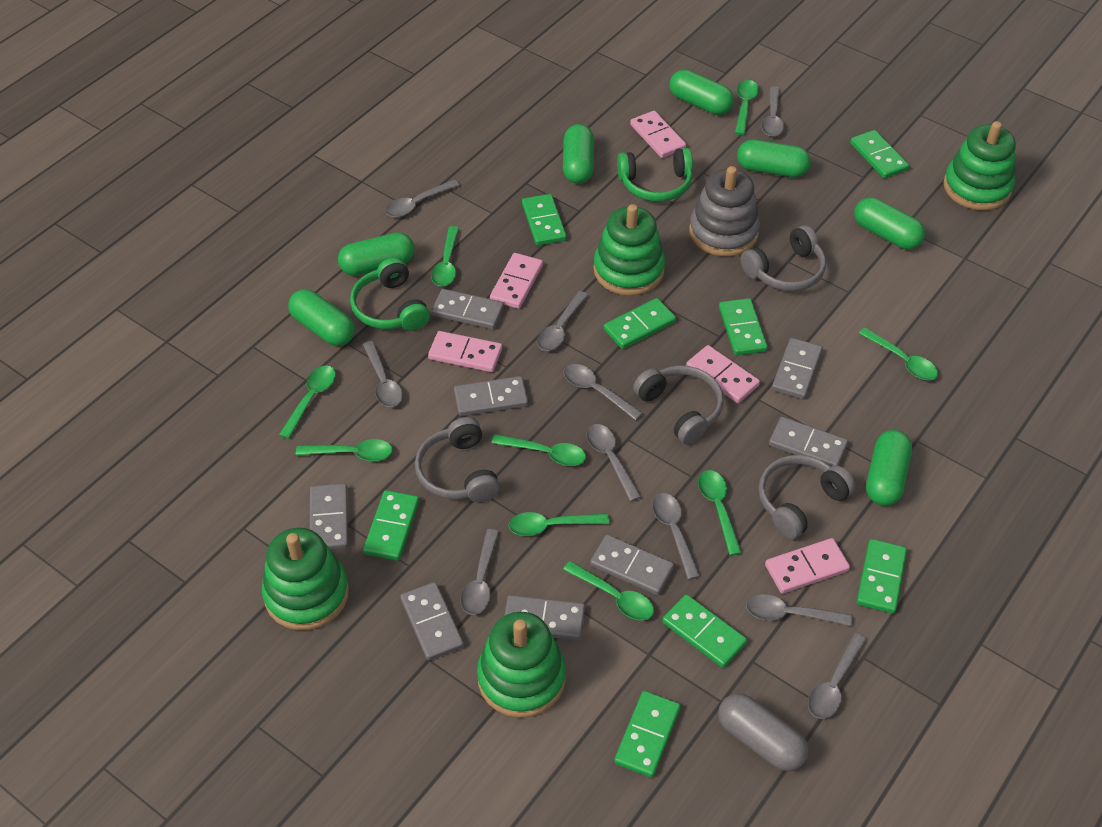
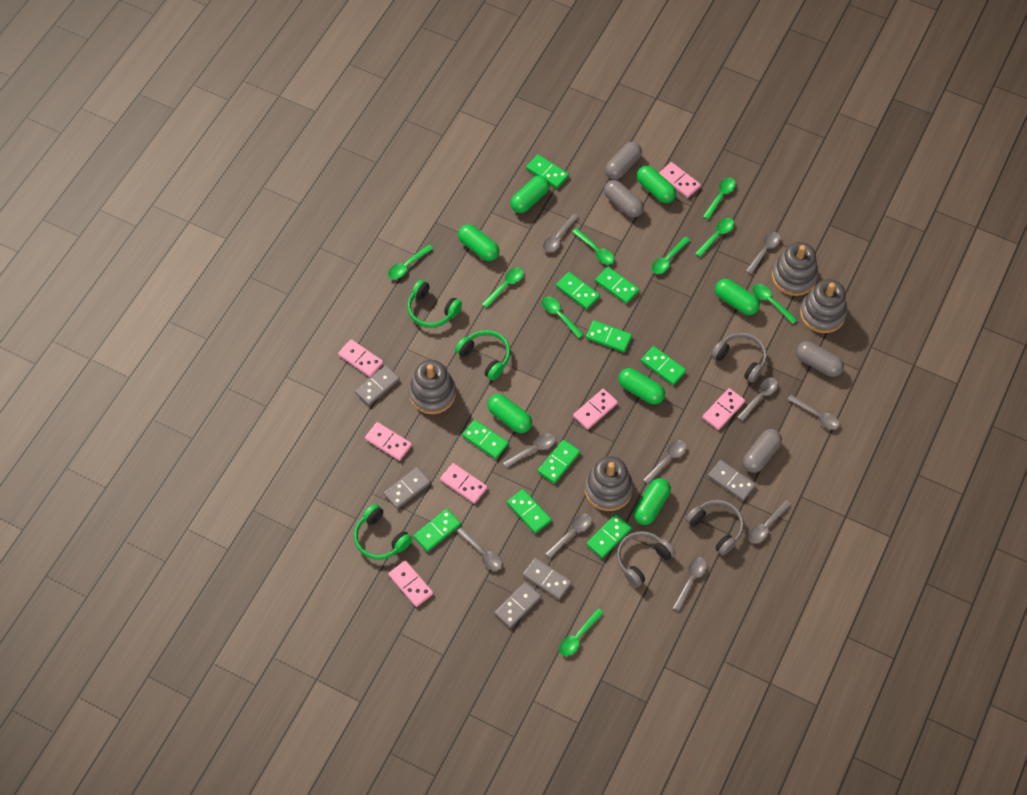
green domino: 8 -> 10
green headphones: 2 -> 3
green stacking toy: 4 -> 0
grey capsule: 1 -> 4
grey domino: 8 -> 5
grey headphones: 4 -> 3
grey stacking toy: 1 -> 4
pink domino: 5 -> 7

